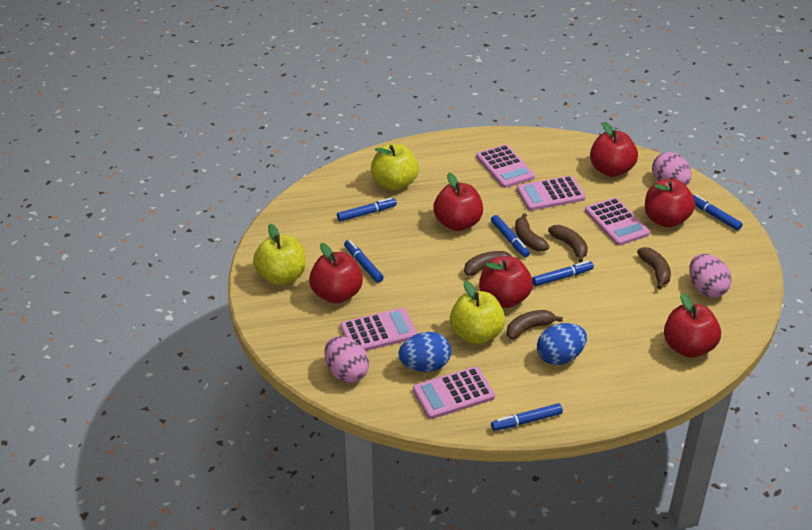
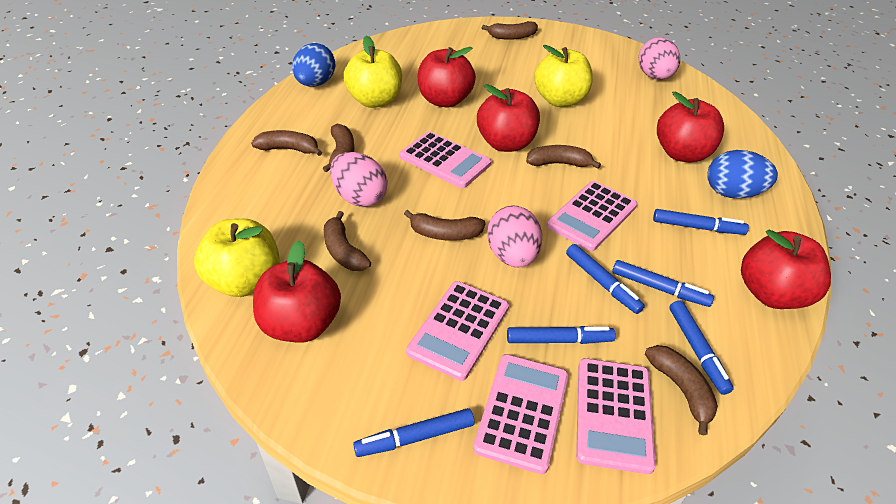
brown banana: 5 -> 7
red apple: 6 -> 5

